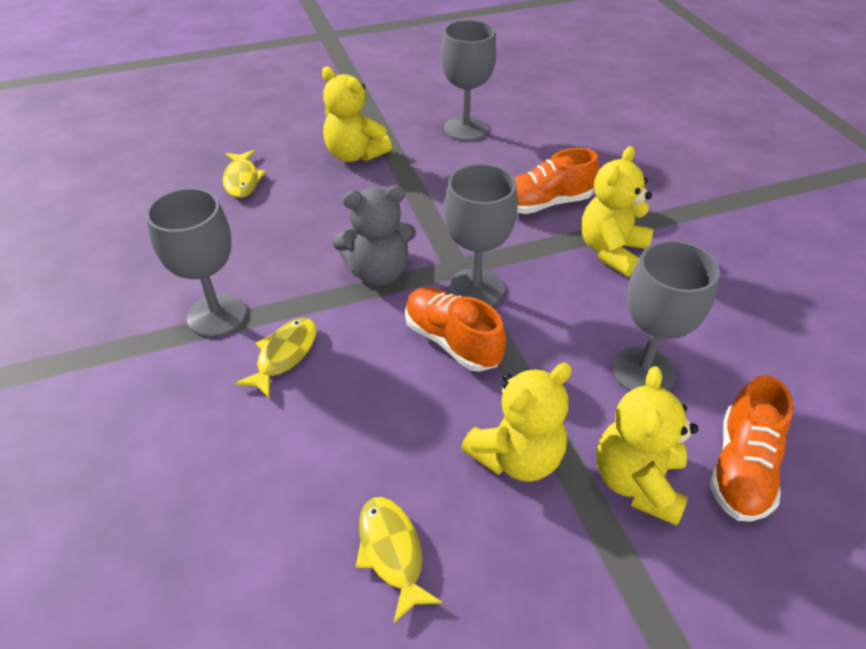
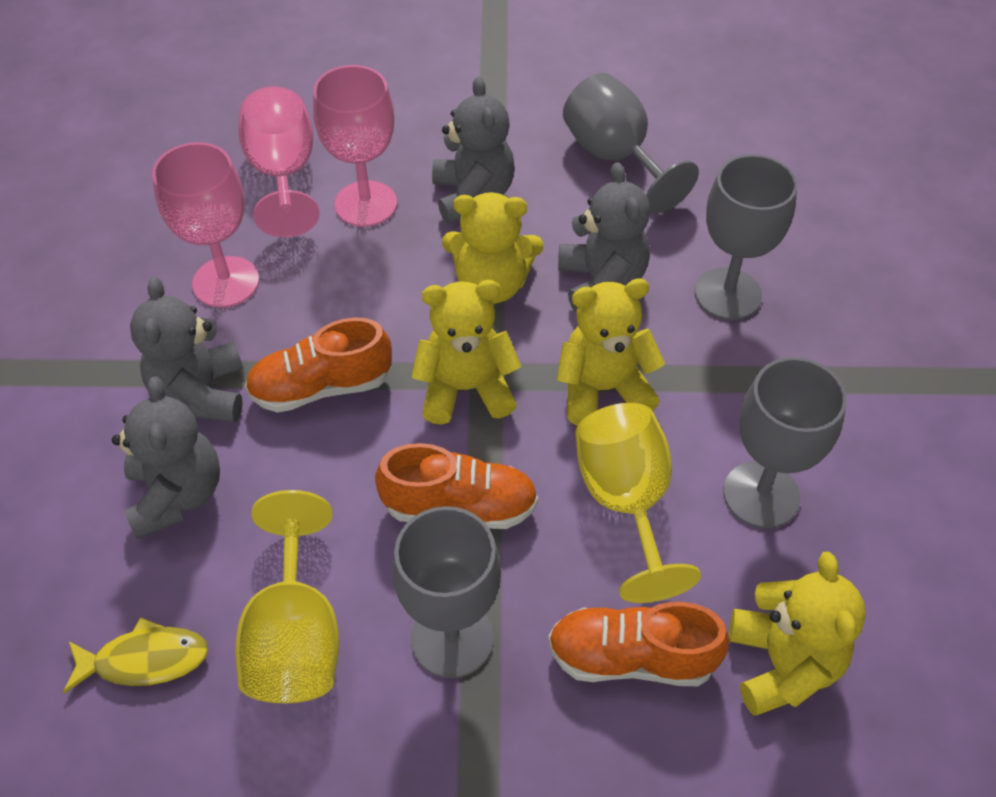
grey teddy bear: 1 -> 4
pink goblet: 0 -> 3
yellow fish: 3 -> 1
yellow goblet: 0 -> 2

